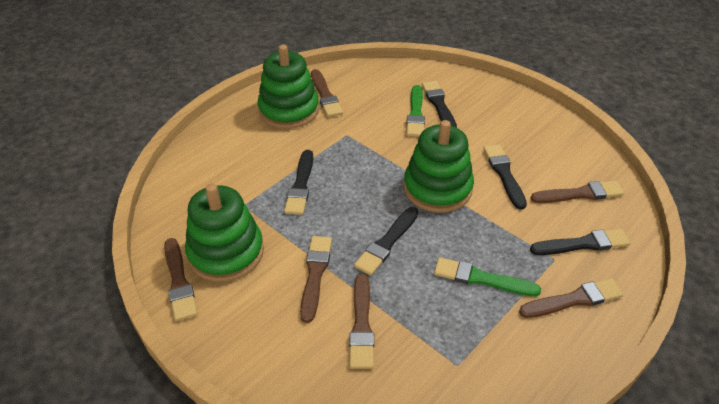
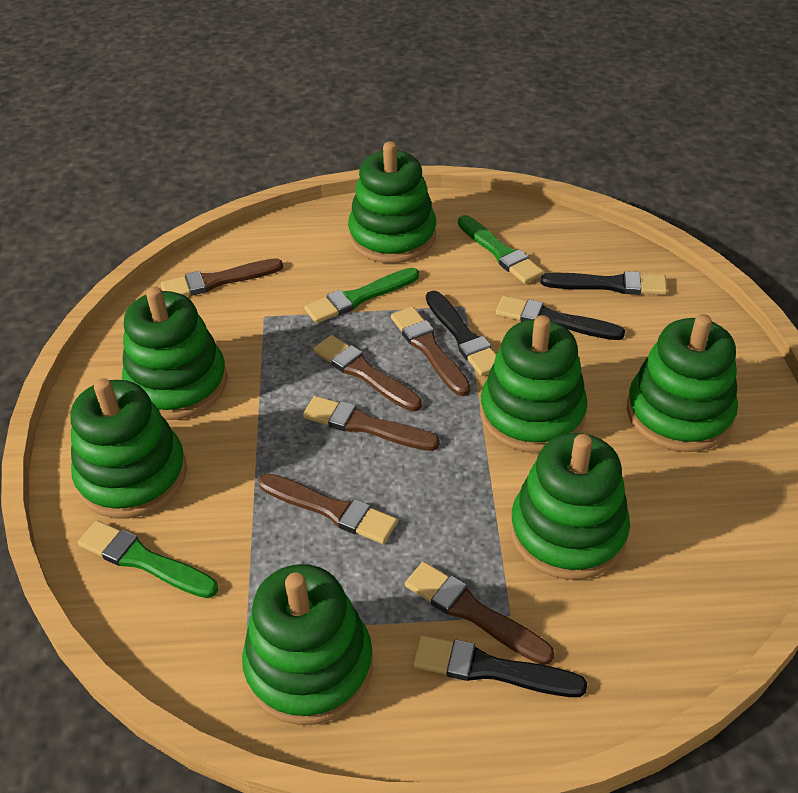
black brush: 5 -> 4
green brush: 2 -> 3
green stacking toy: 3 -> 7

